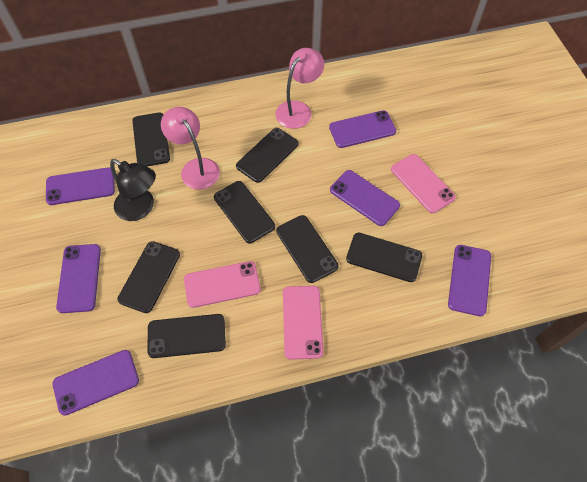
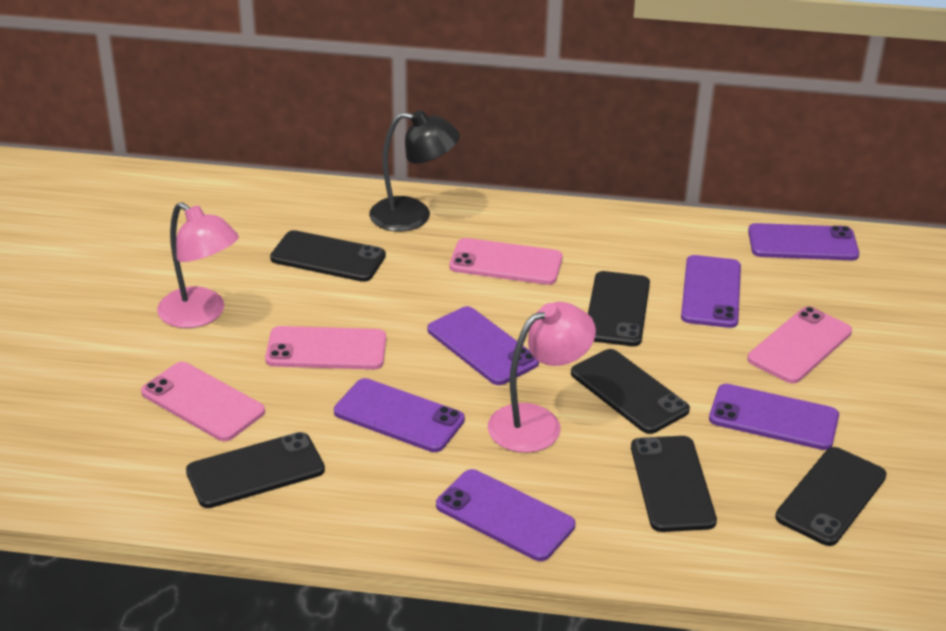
black phone: 7 -> 6
pink phone: 3 -> 4

